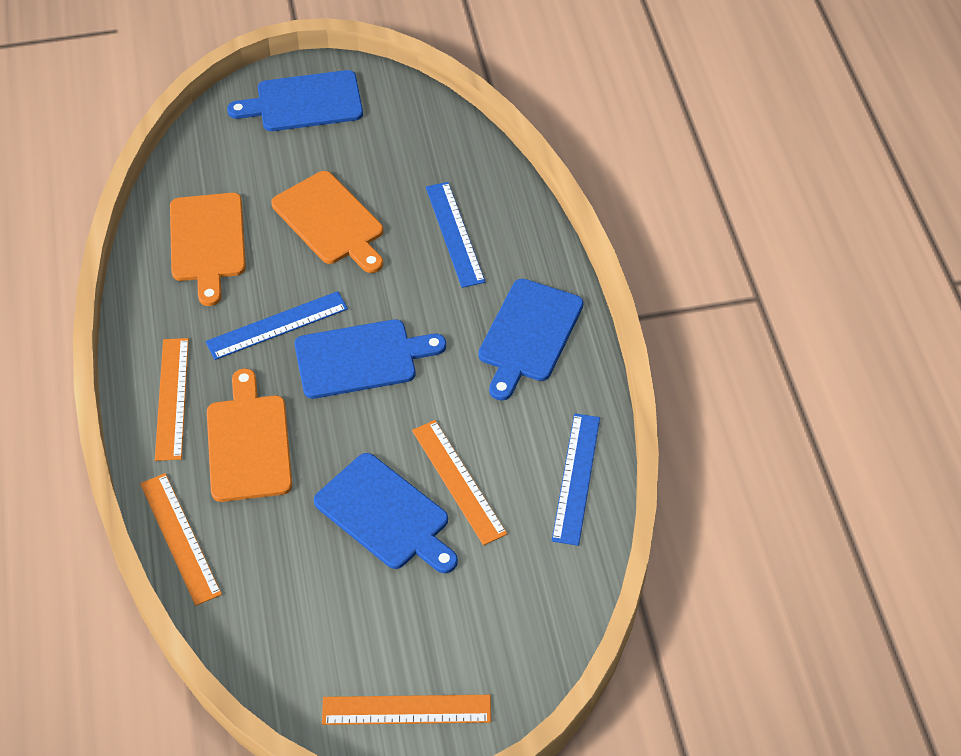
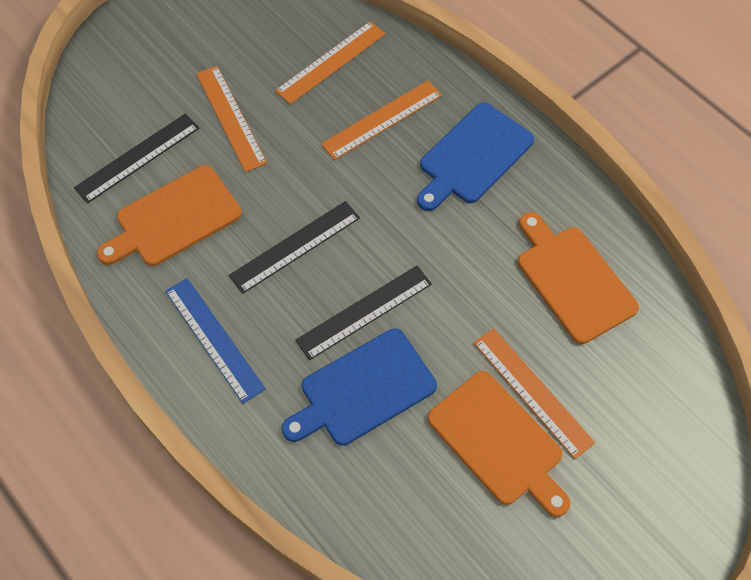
black ruler: 0 -> 3
blue cutting board: 4 -> 2
blue ruler: 3 -> 1

